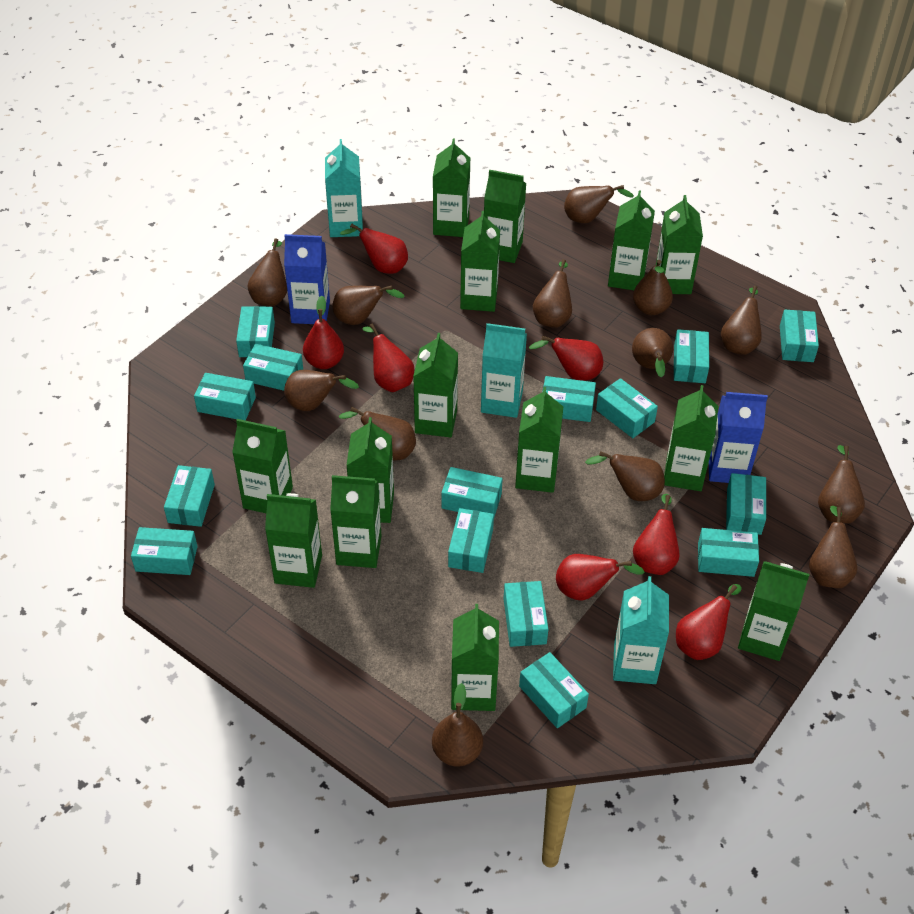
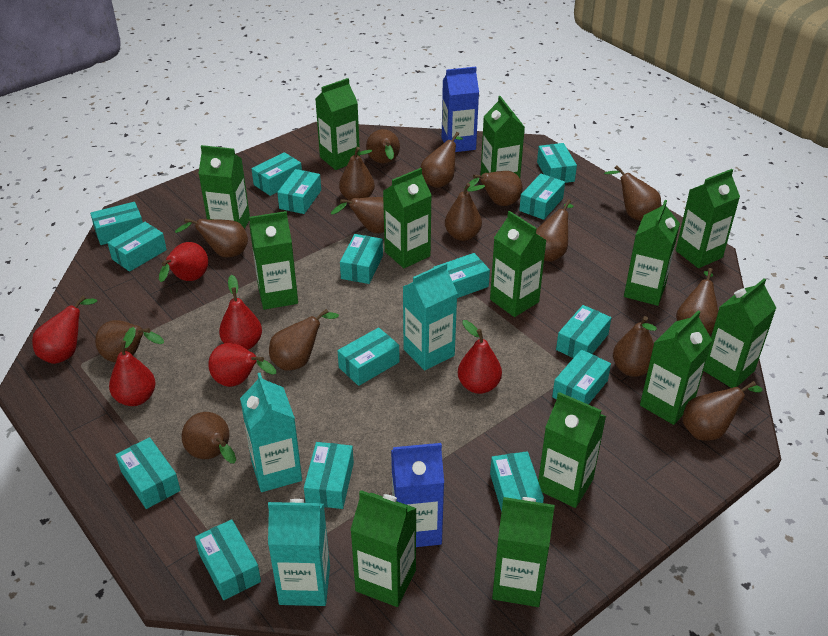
brown pear: 13 -> 15
green carton: 14 -> 13
red pear: 7 -> 6

